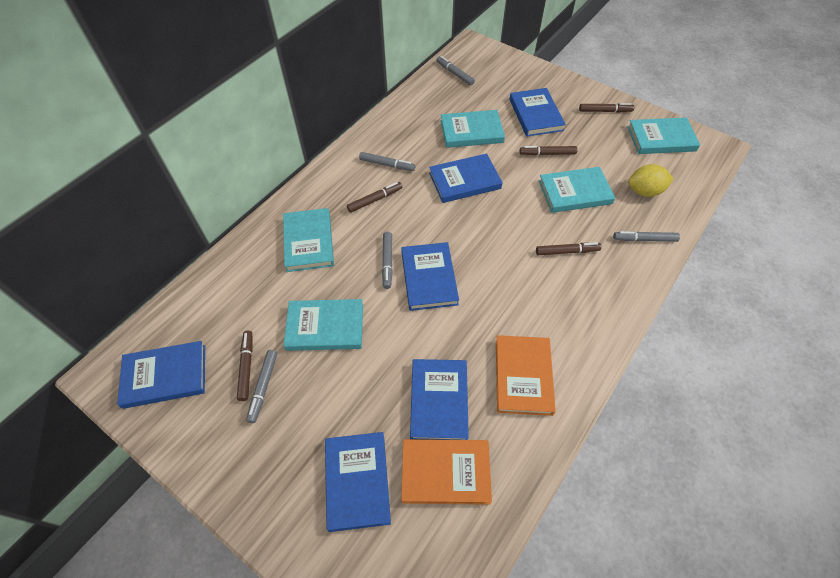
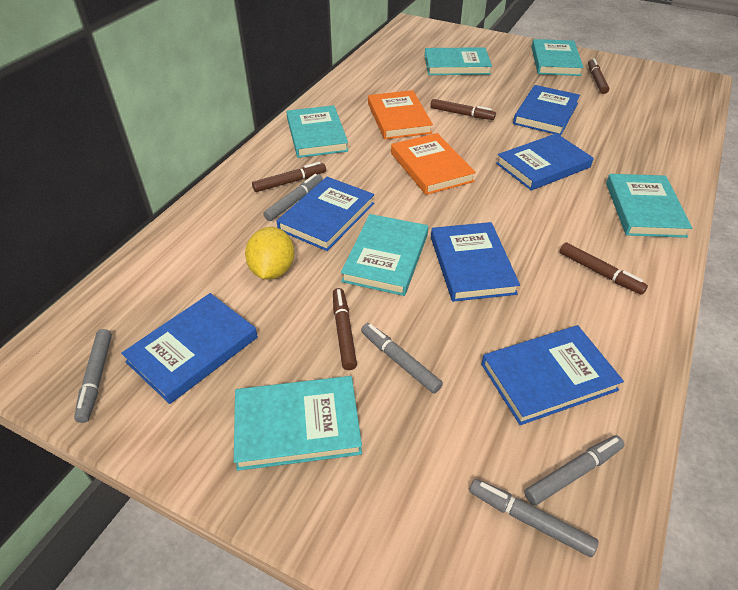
turquoise book: 5 -> 6

